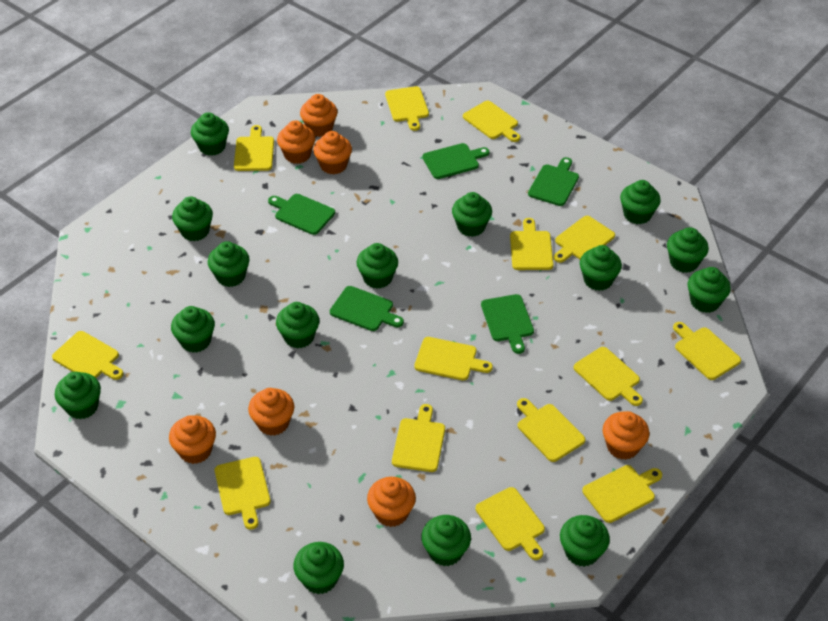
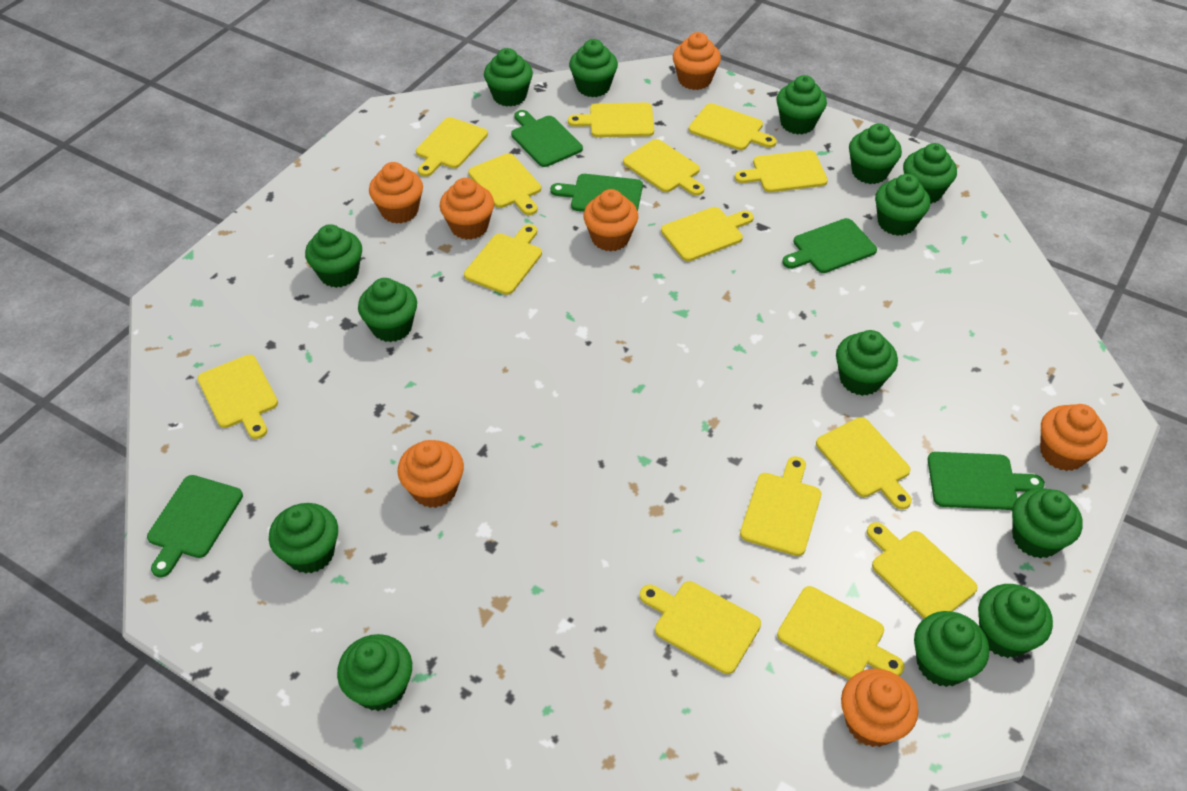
green cupcake: 15 -> 14

